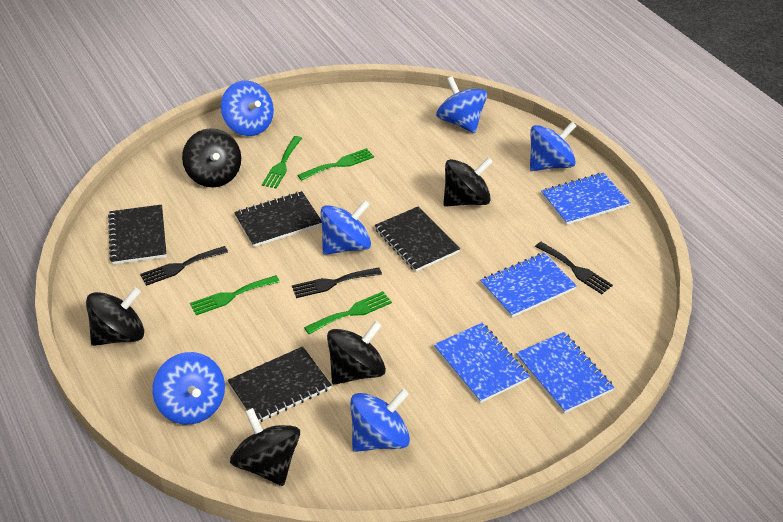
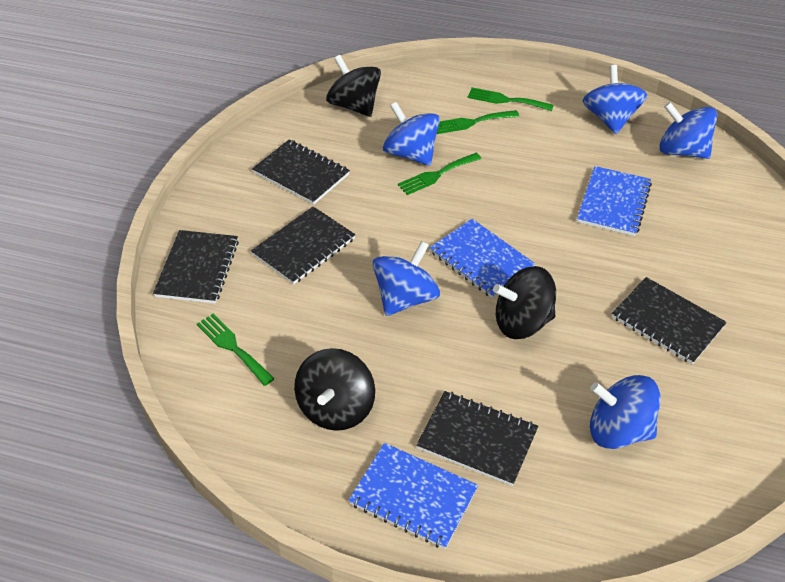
black fork: 3 -> 0
black notebook: 4 -> 5
black spinning top: 5 -> 3
blue notebook: 4 -> 3
blue spinning top: 6 -> 5

